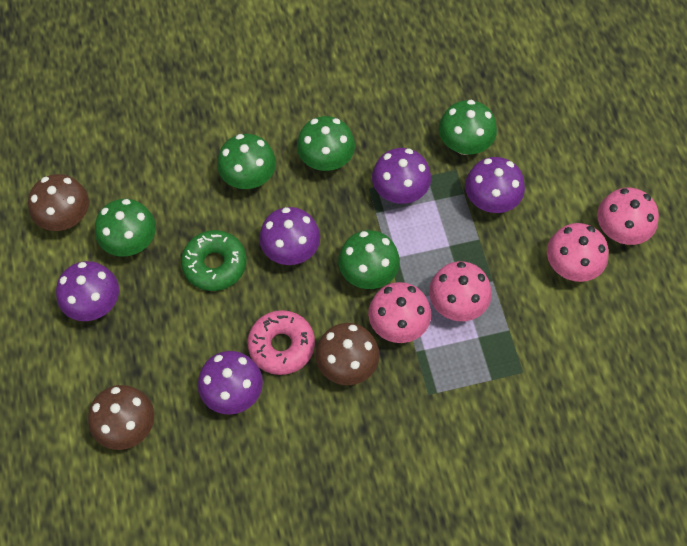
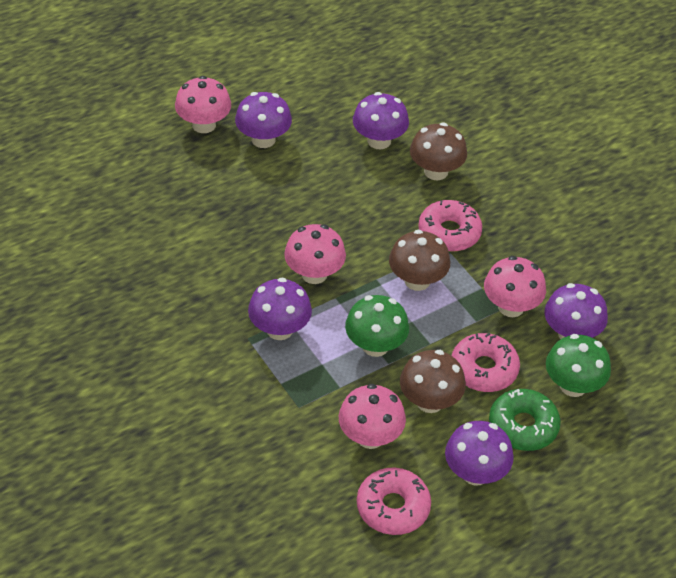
green mushroom: 5 -> 2
pink donut: 1 -> 3

